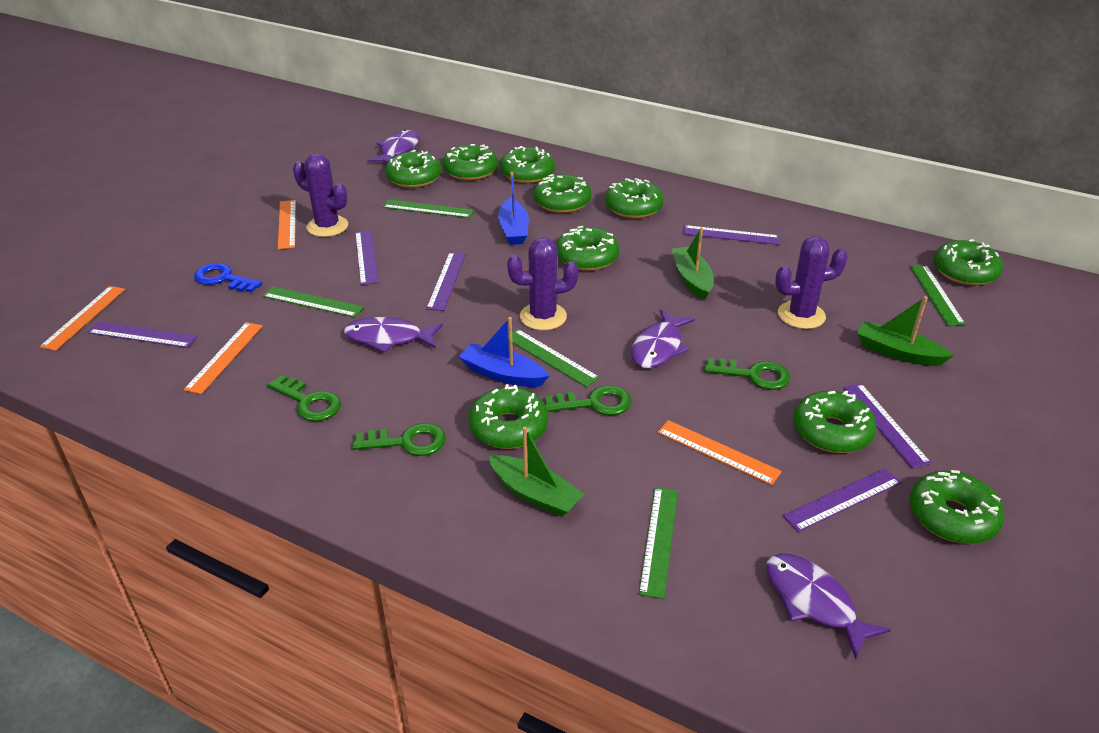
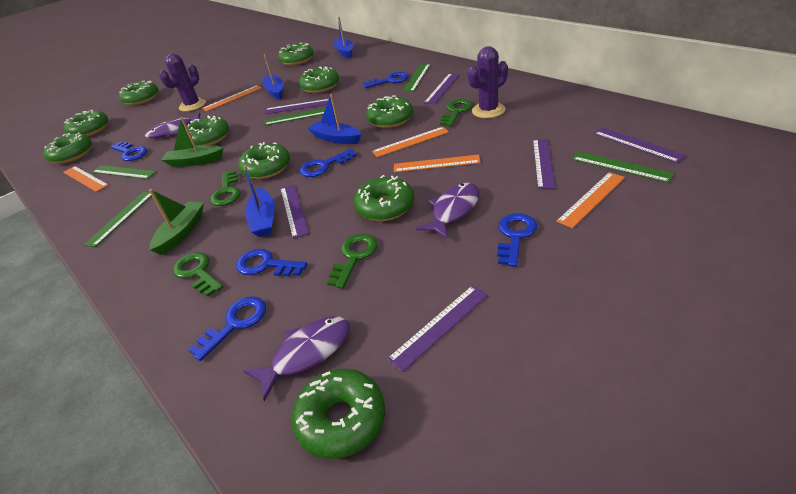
blue boat: 2 -> 4
blue key: 1 -> 6
green boat: 3 -> 2
orange ruler: 4 -> 5
purple cactus: 3 -> 2
purple fish: 4 -> 3

